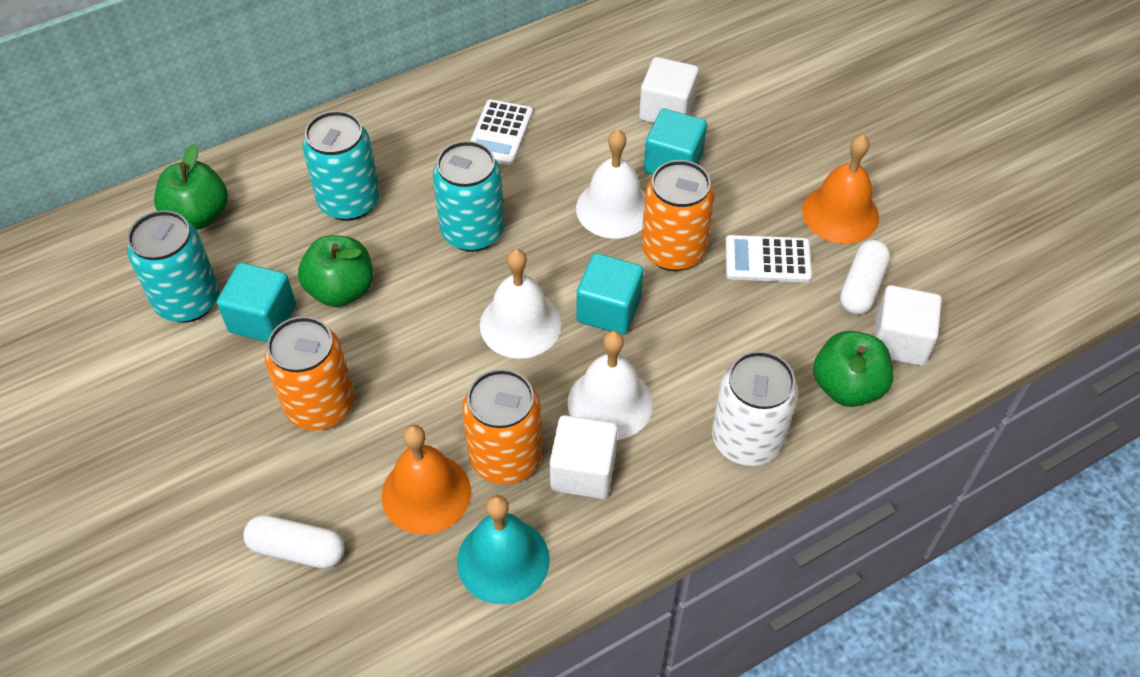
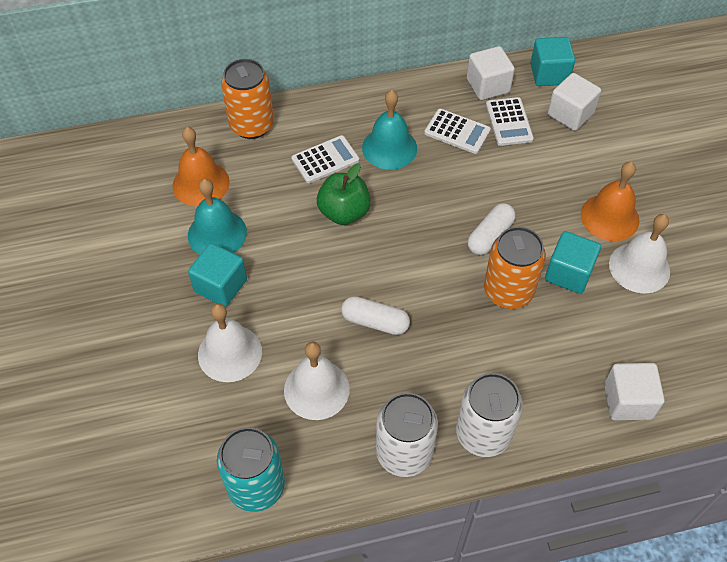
green apple: 3 -> 1
orange can: 3 -> 2
turquoise bell: 1 -> 2
turquoise can: 3 -> 1
white calculator: 2 -> 3
white can: 1 -> 2

